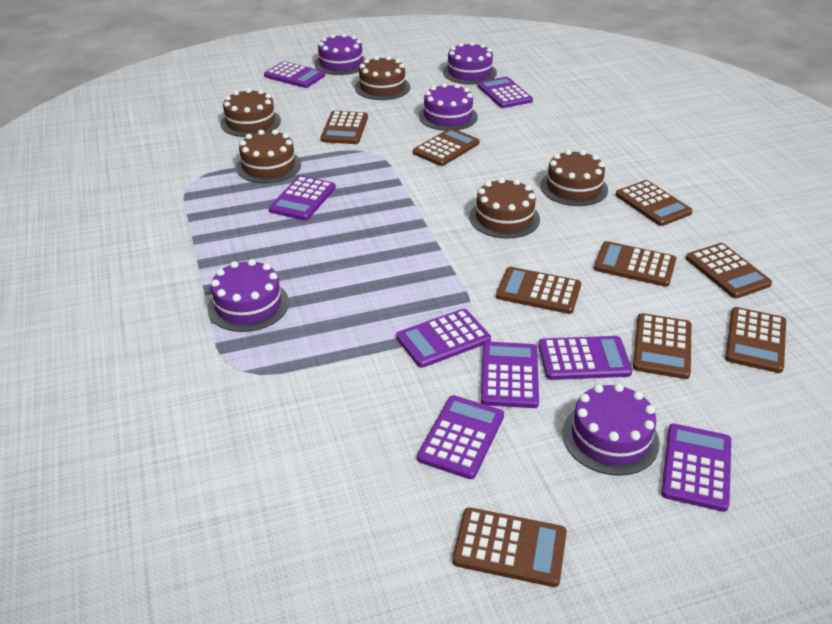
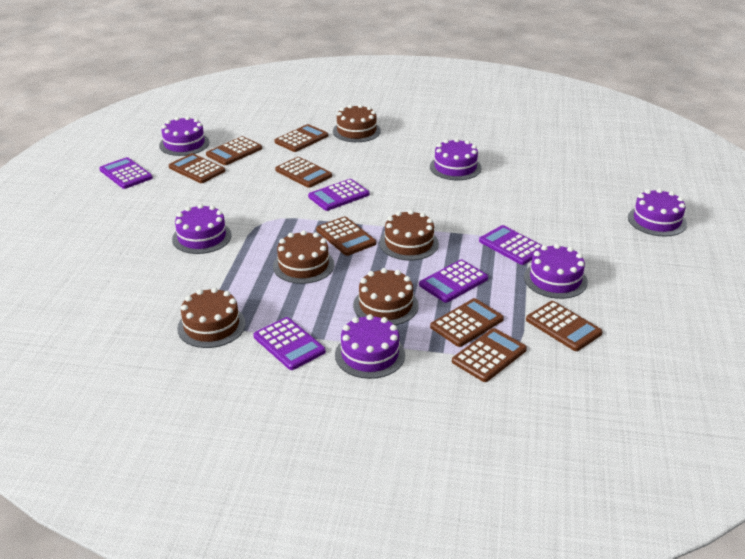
brown calculator: 9 -> 8
purple cake: 5 -> 6
purple calculator: 8 -> 5

